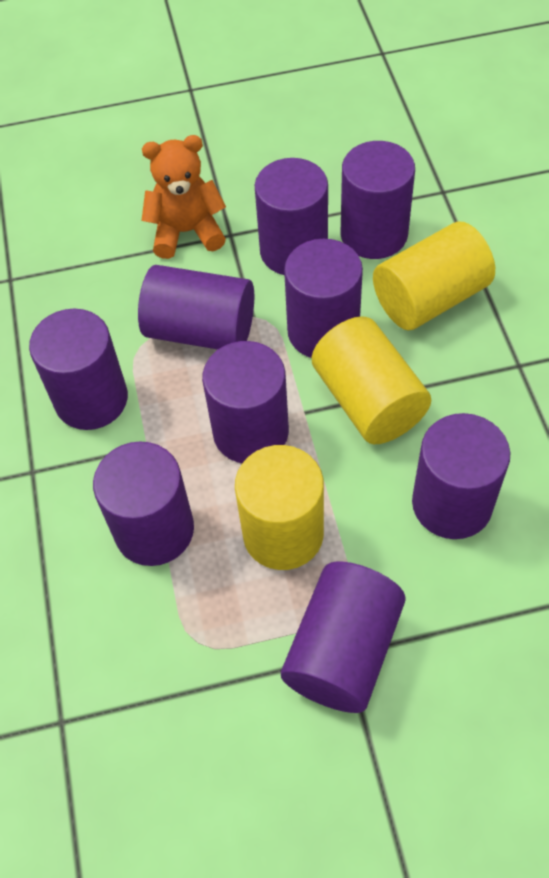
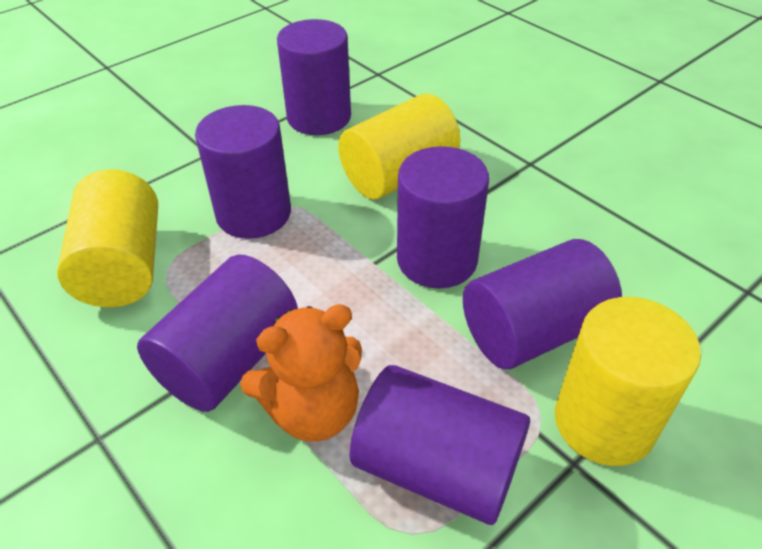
purple cylinder: 9 -> 6

